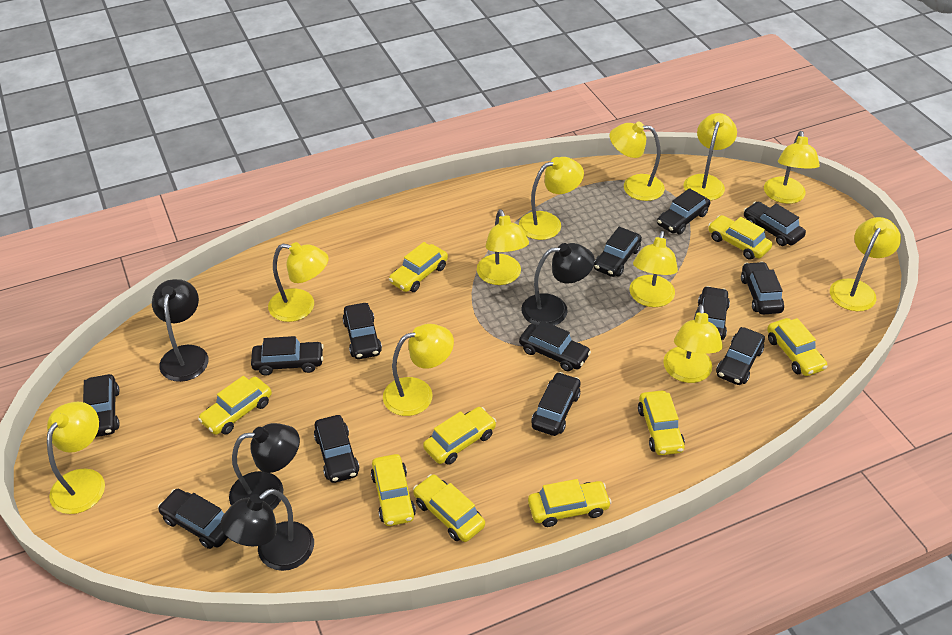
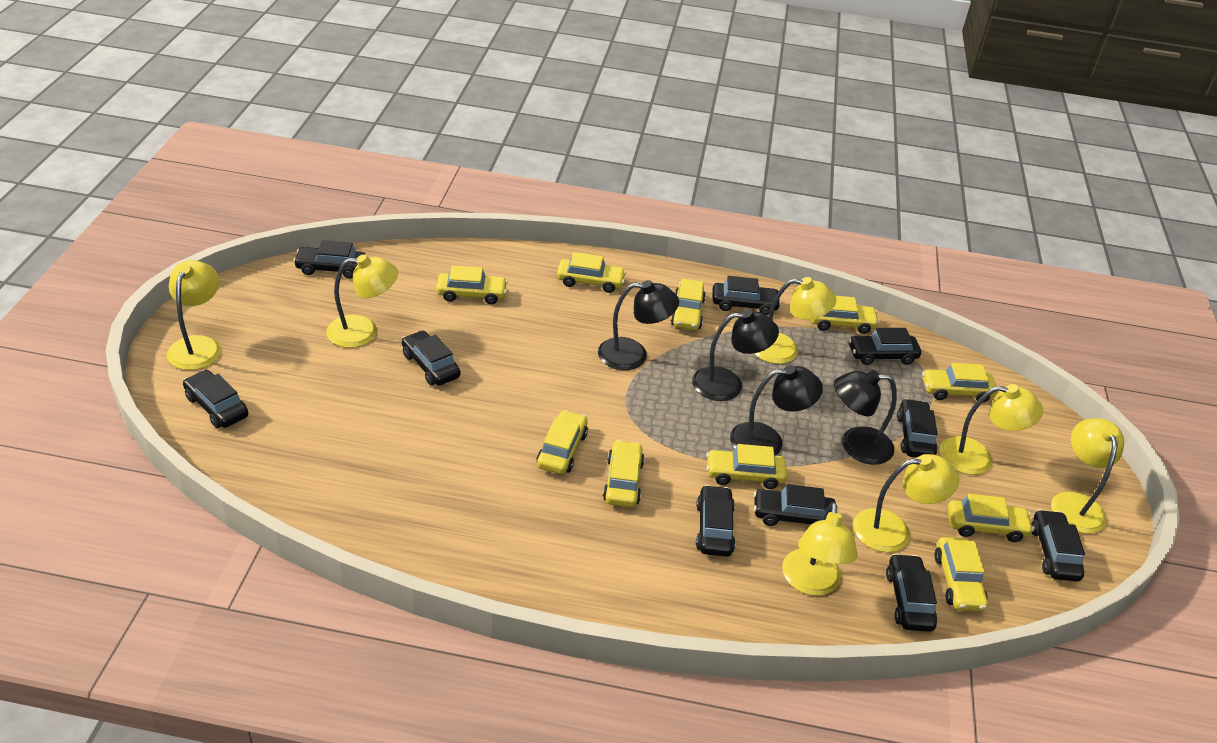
black car: 13 -> 10
yellow car: 9 -> 10
yellow lamp: 11 -> 7

